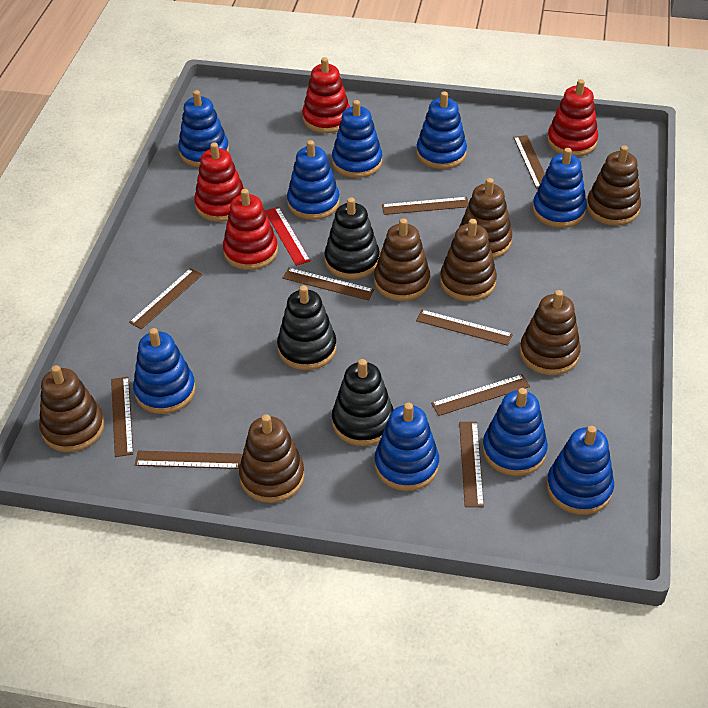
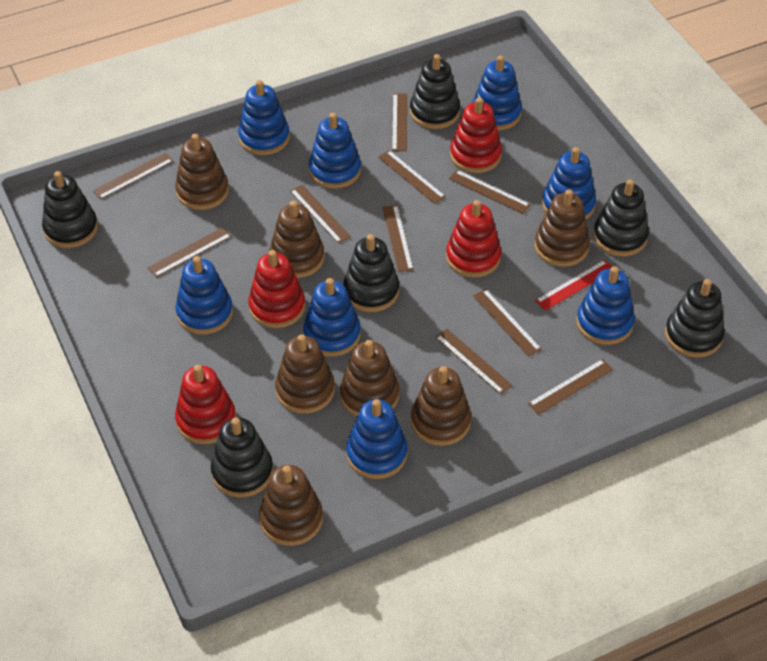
black stacking toy: 3 -> 6
blue stacking toy: 9 -> 8
brown ruler: 9 -> 10

